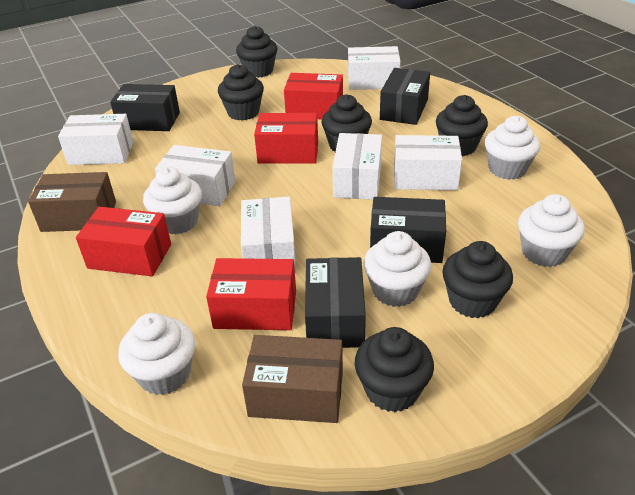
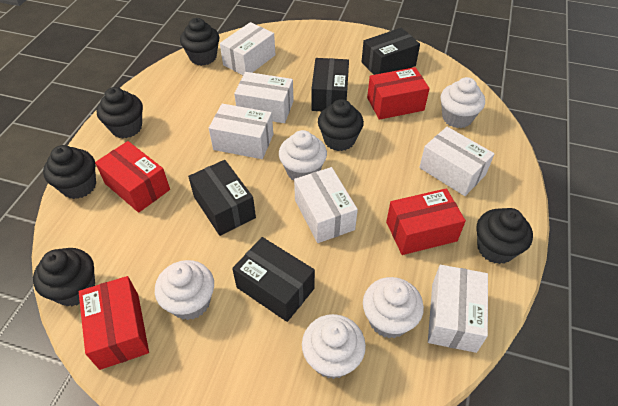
brown box: 2 -> 0

